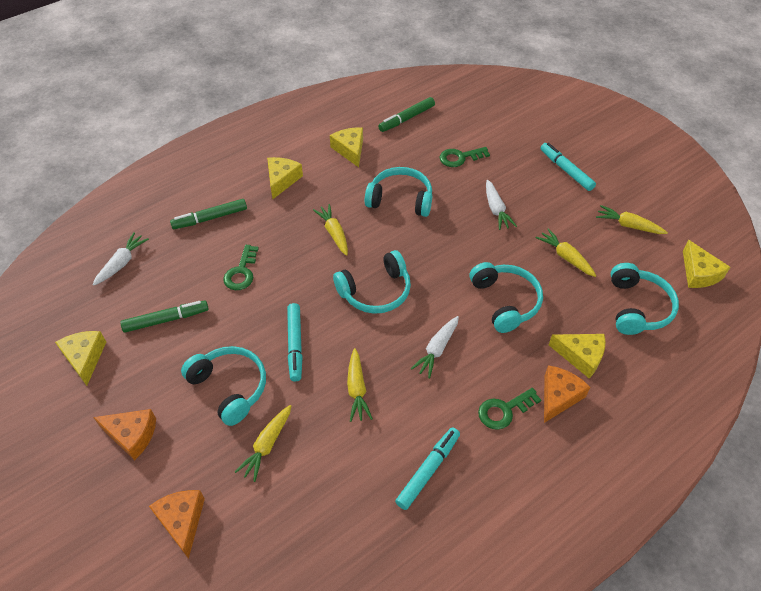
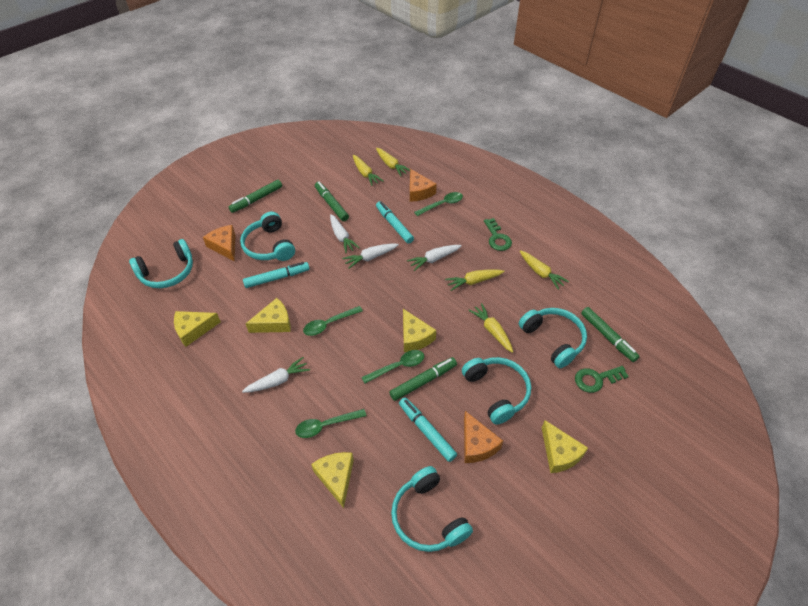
green key: 3 -> 2
green marker: 3 -> 4
green spoon: 0 -> 4
white carrot: 3 -> 4

